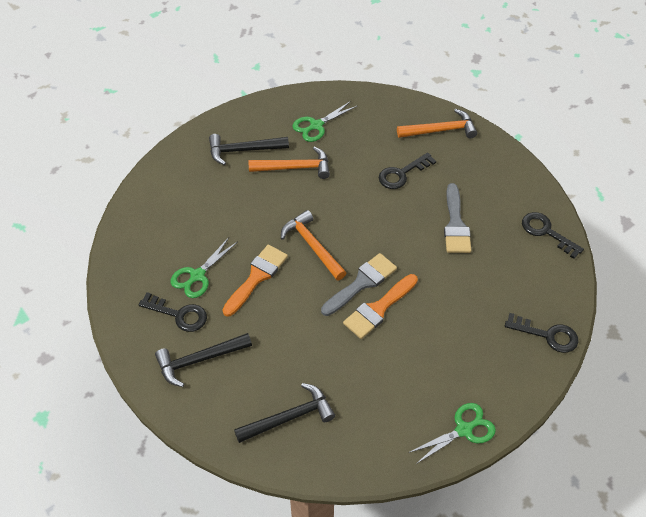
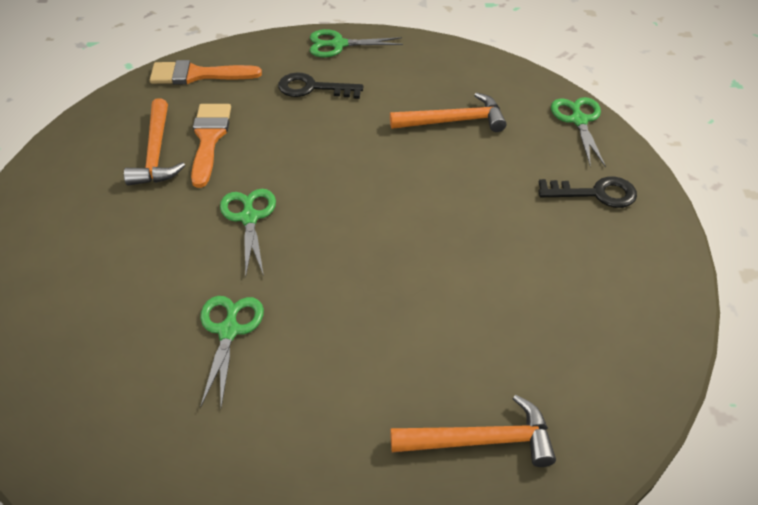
black hammer: 3 -> 0
black key: 4 -> 2
green scissors: 3 -> 4
grey brush: 2 -> 0

